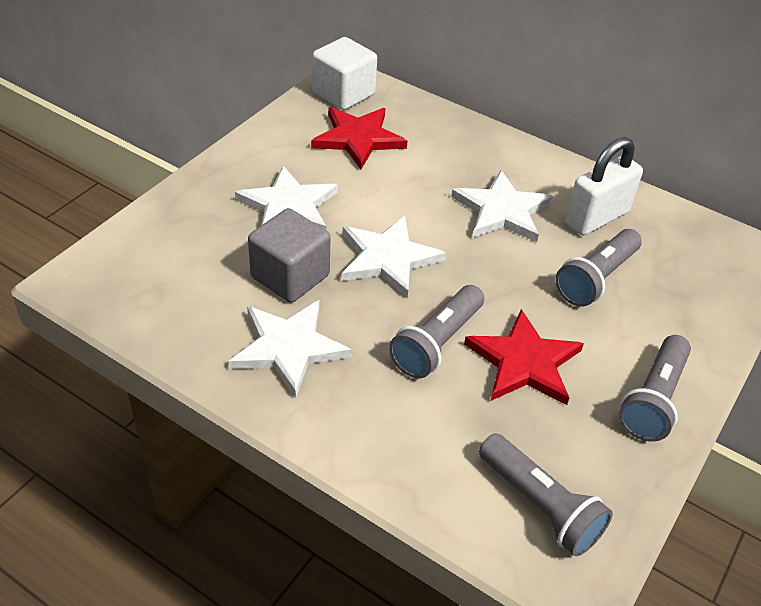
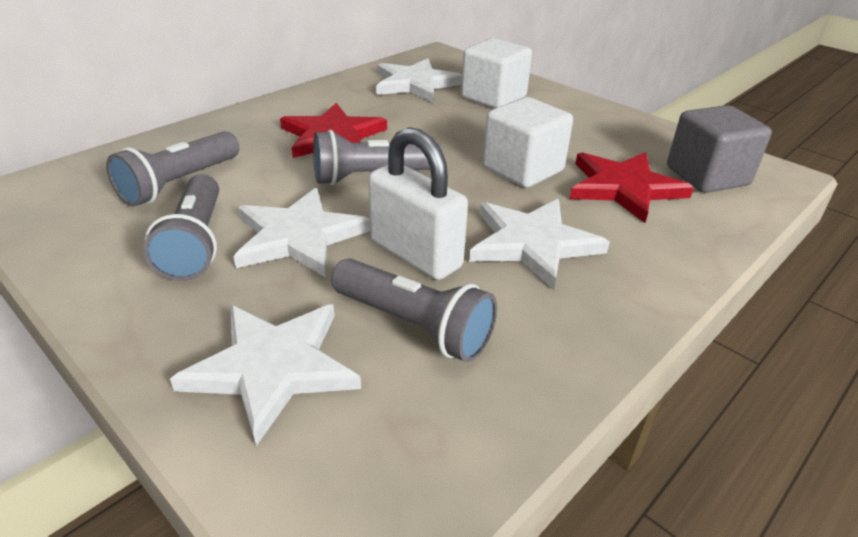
white cube: 1 -> 2

